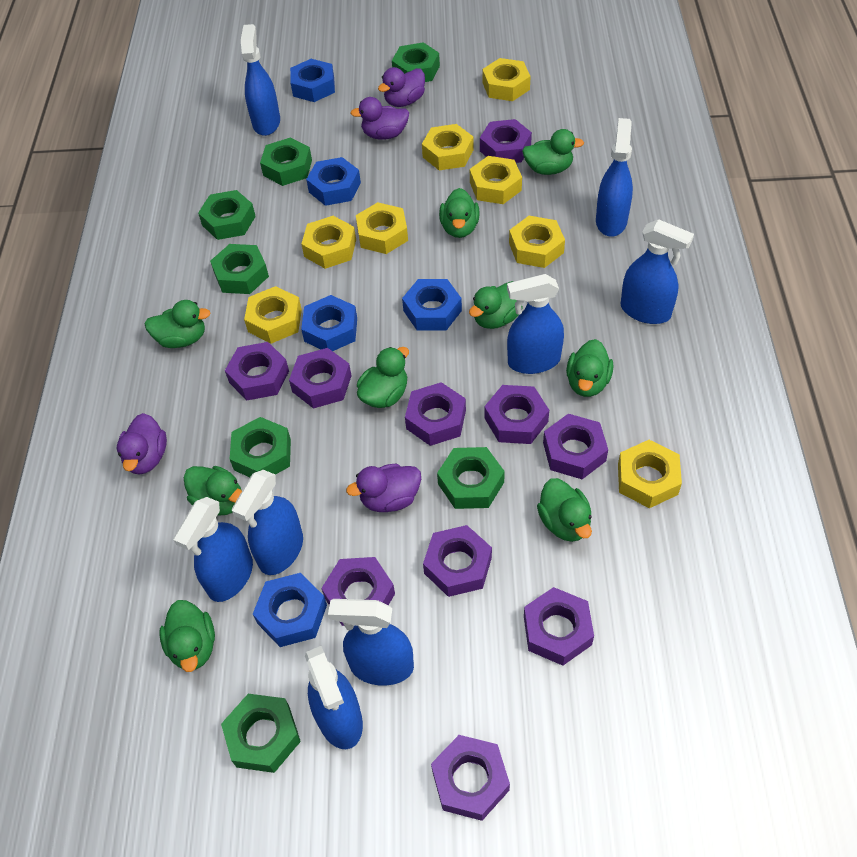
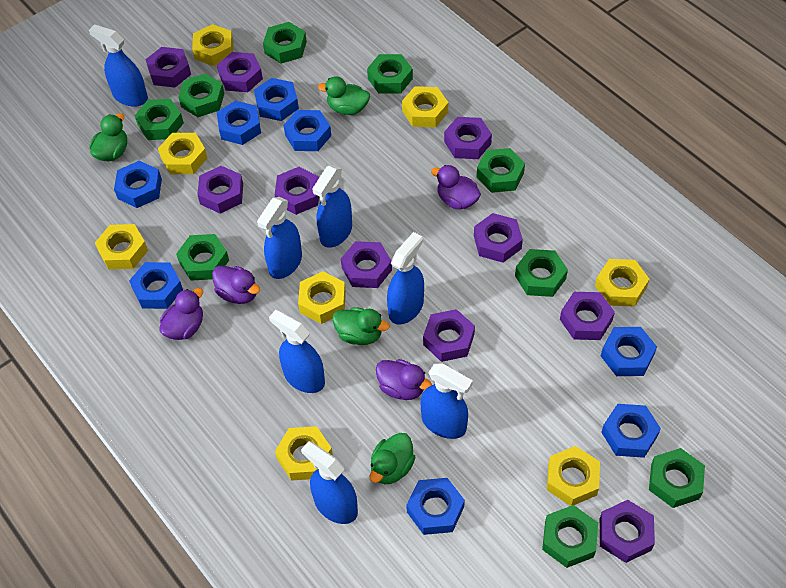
blue nut: 5 -> 8
blue spray bottle: 8 -> 7
green duck: 9 -> 4
green nut: 7 -> 9

